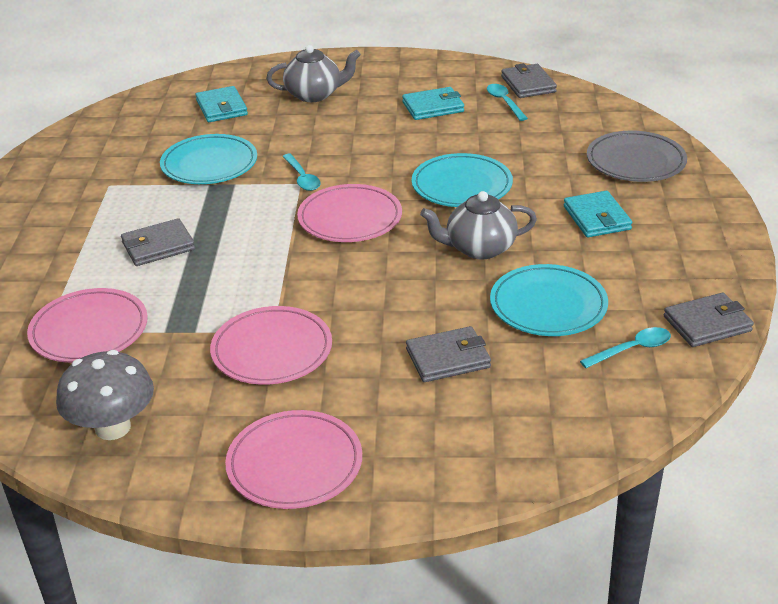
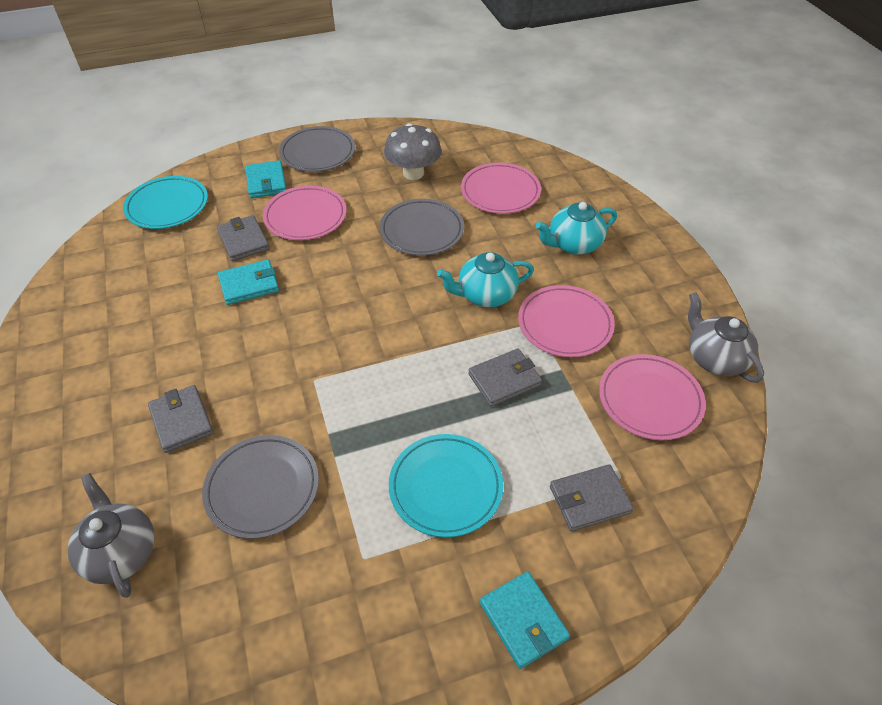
grey plate: 1 -> 3
turquoise plate: 3 -> 2
turquoise spoon: 3 -> 0
turquoise teapot: 0 -> 2

